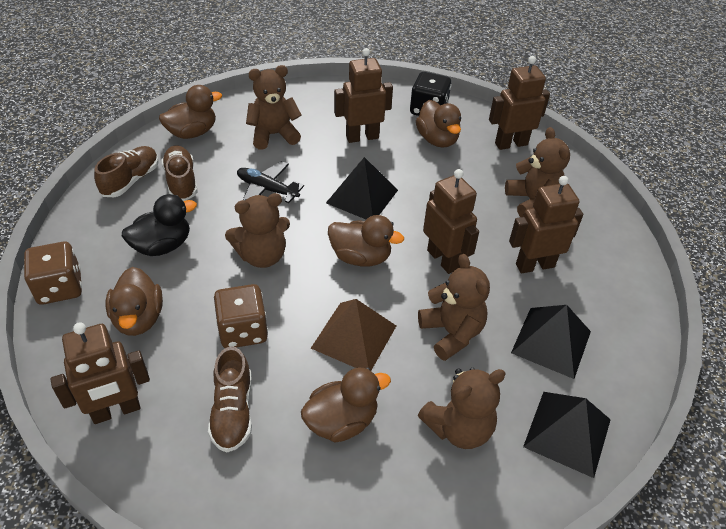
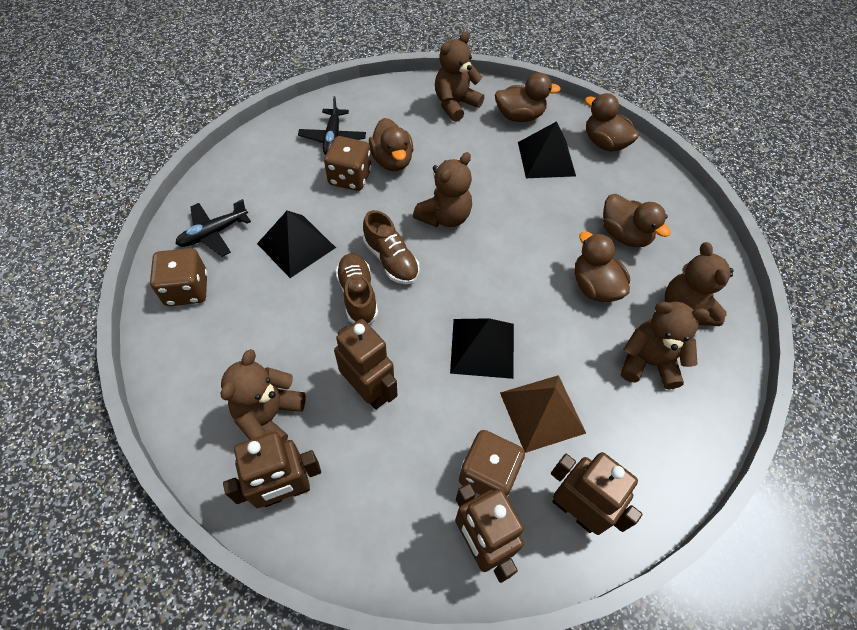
black dice: 1 -> 0
black duck: 1 -> 0
black plane: 1 -> 2
brown dice: 2 -> 3
brown robot: 5 -> 4
brown shoe: 3 -> 2

